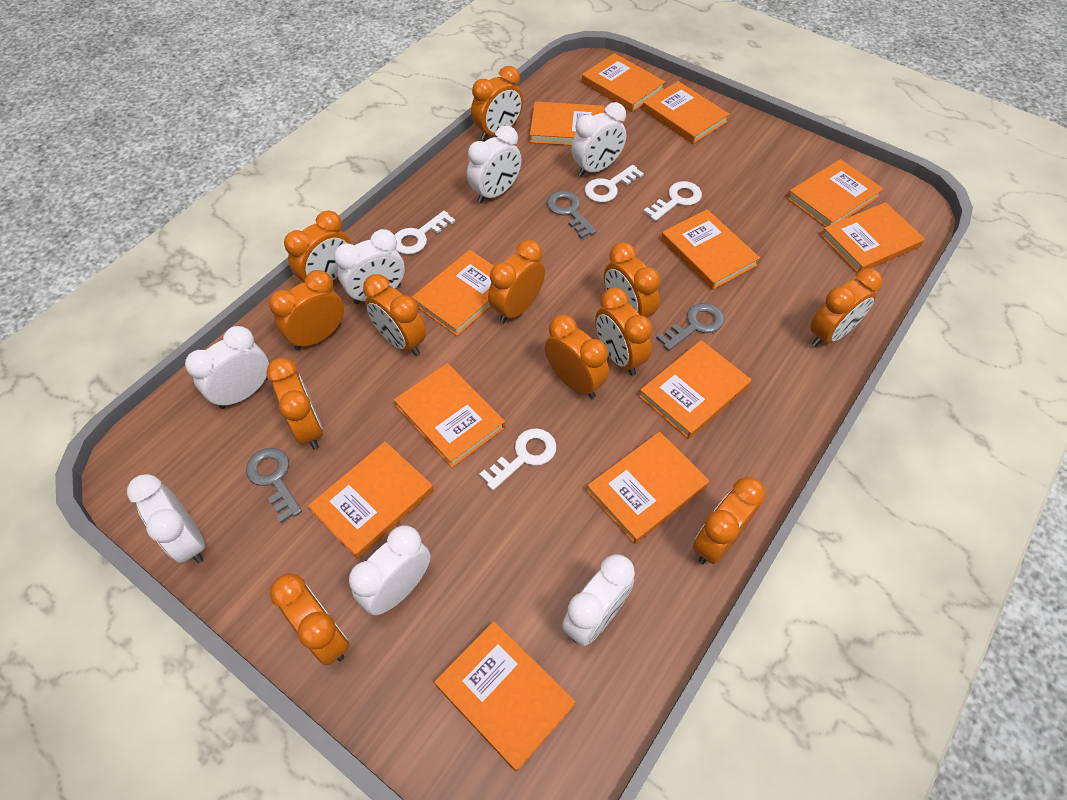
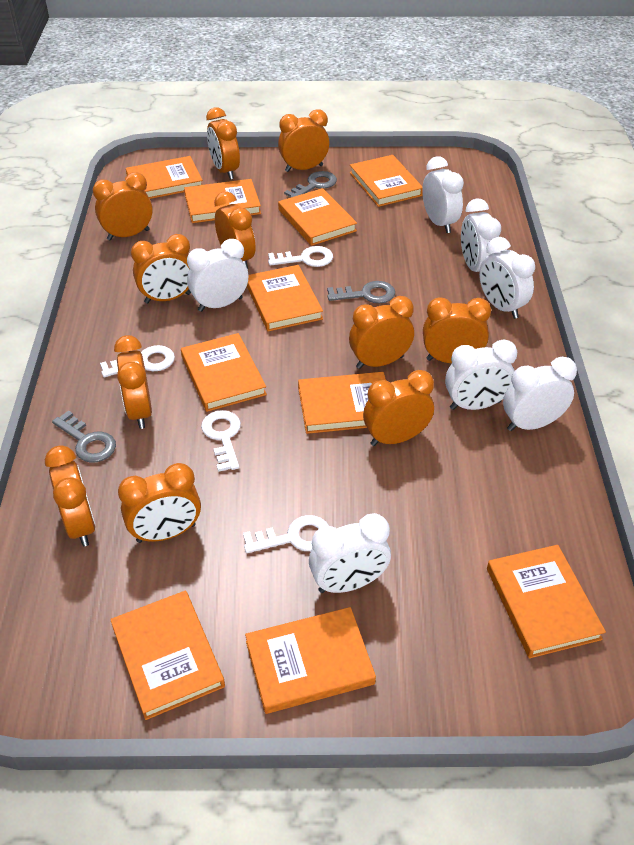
orange book: 12 -> 10
orange clock: 12 -> 11

